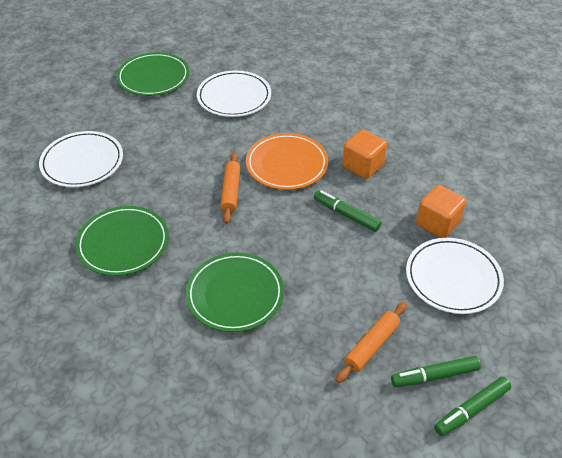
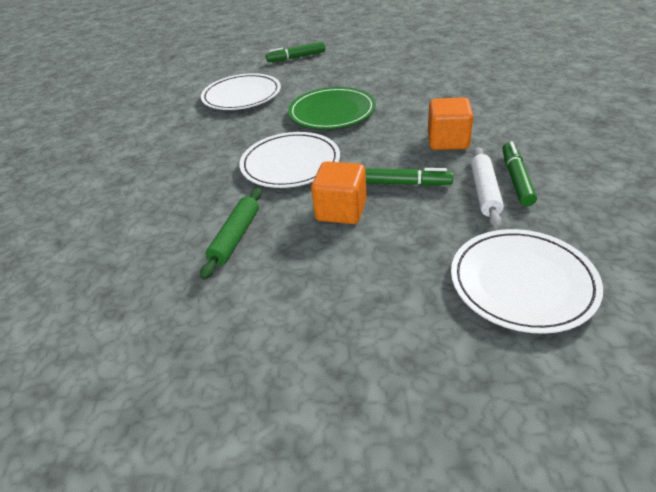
green plate: 3 -> 1
green rolling pin: 0 -> 1
orange plate: 1 -> 0
orange rolling pin: 2 -> 0
white rolling pin: 0 -> 1

